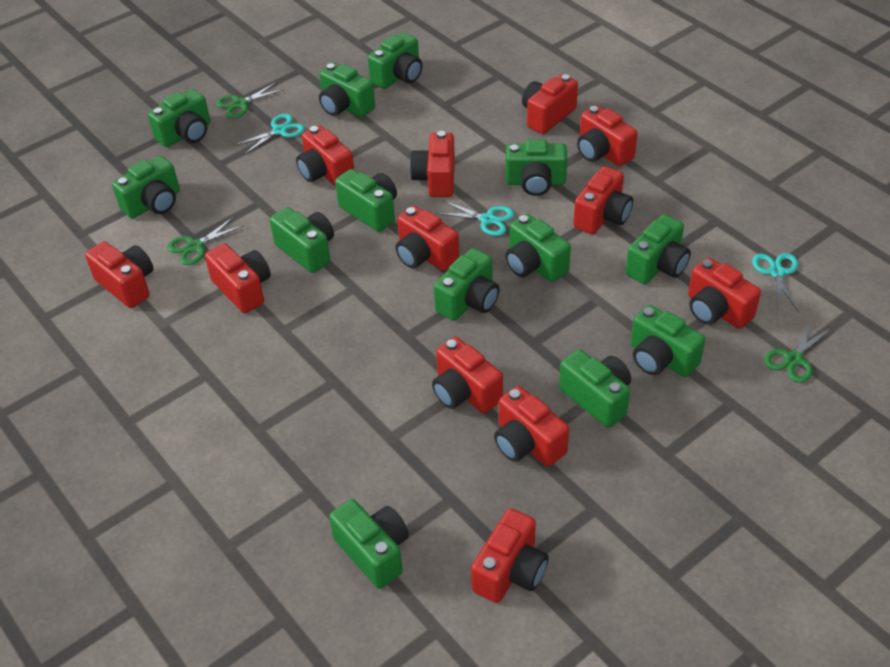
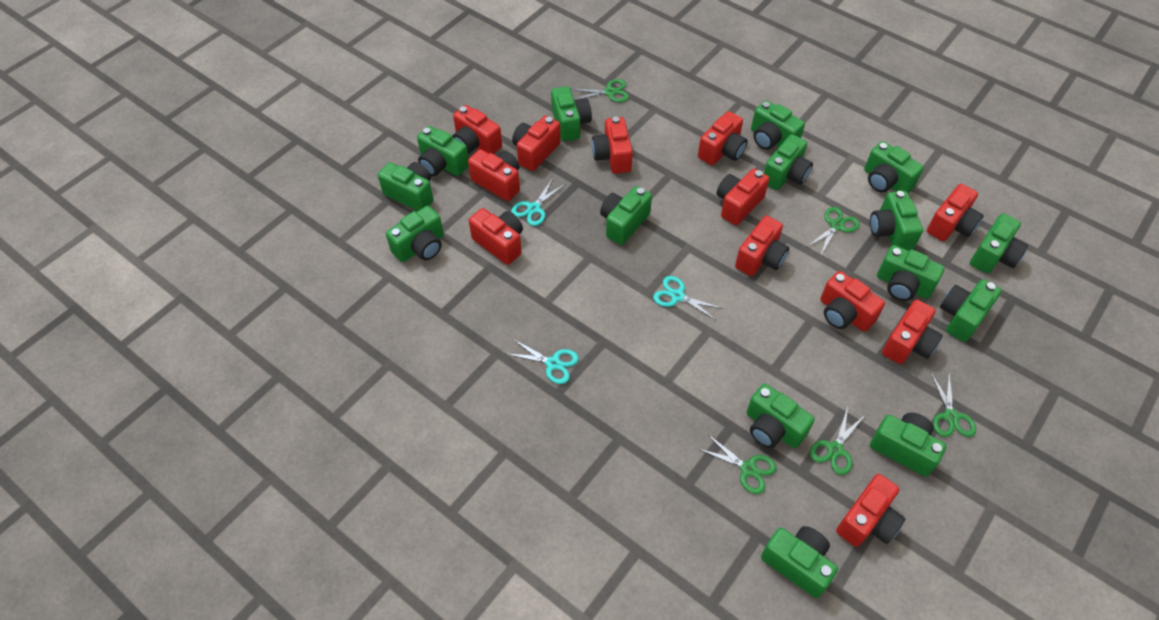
green camera: 13 -> 15
green scissors: 3 -> 5

